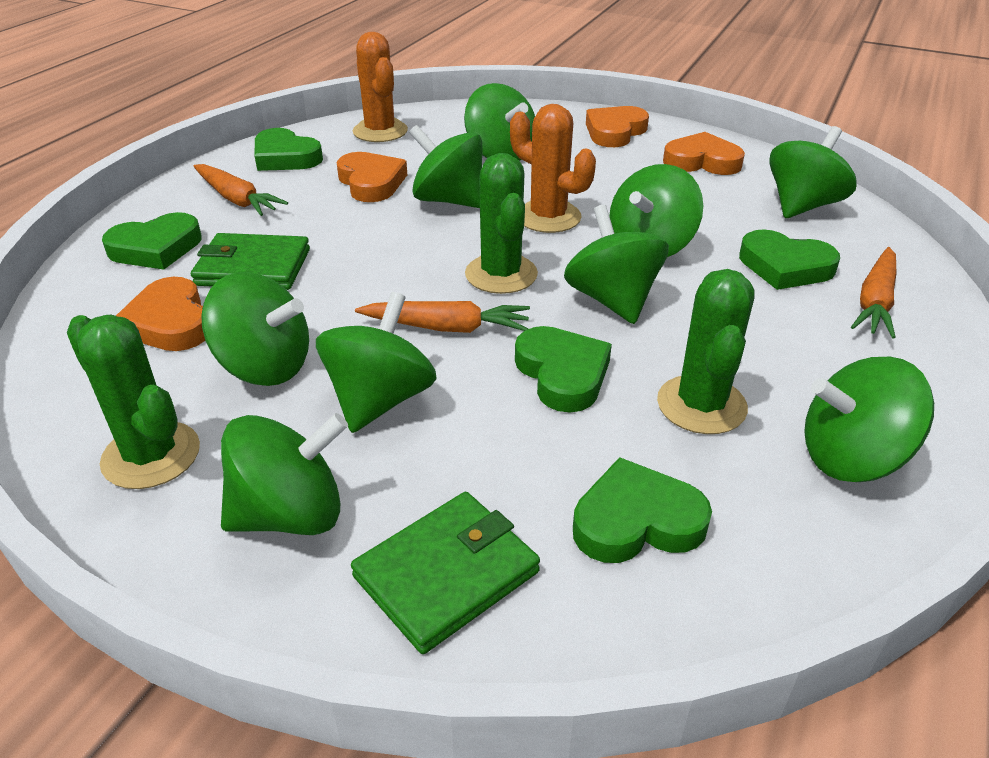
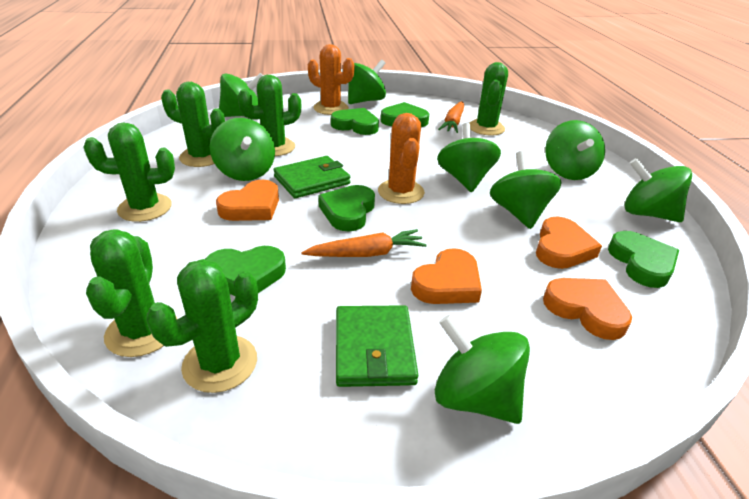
green cactus: 3 -> 6
green spinning top: 9 -> 8
orange carrot: 3 -> 2

